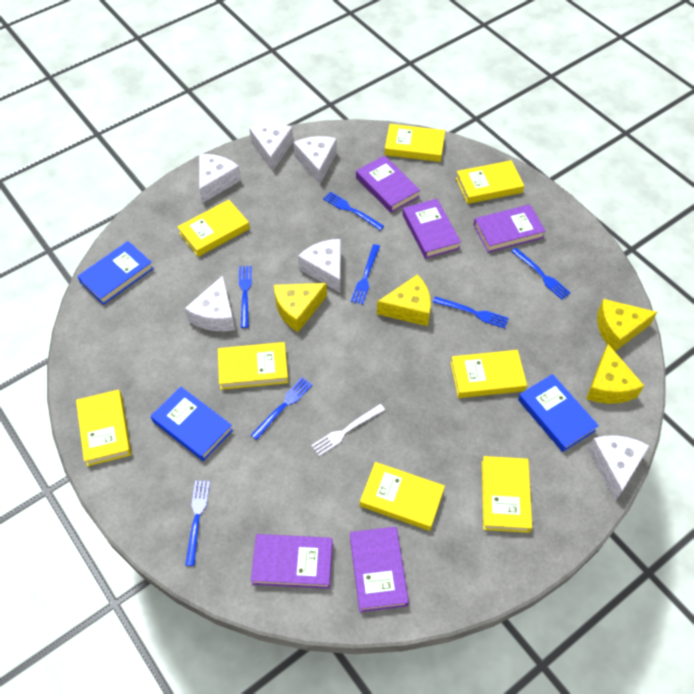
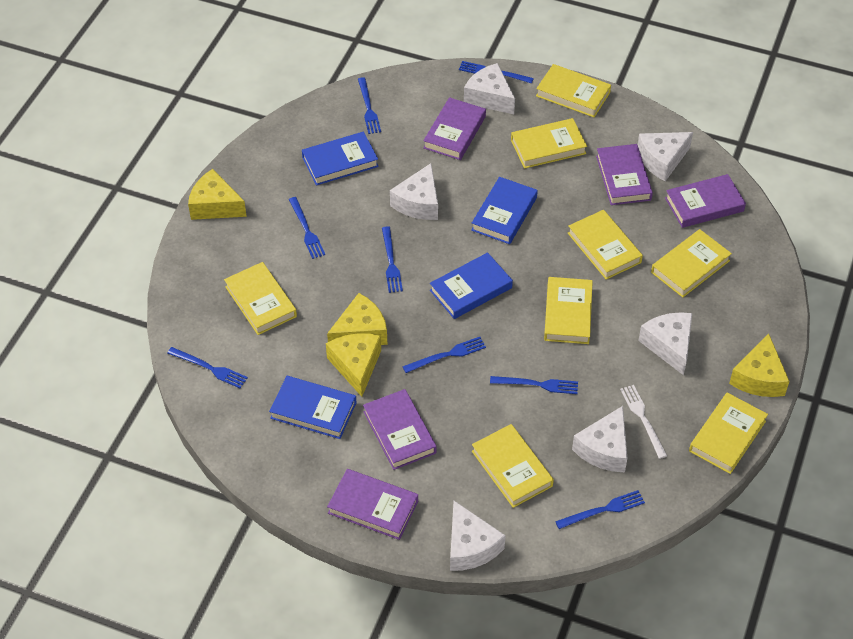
blue book: 3 -> 4
blue fork: 7 -> 8

